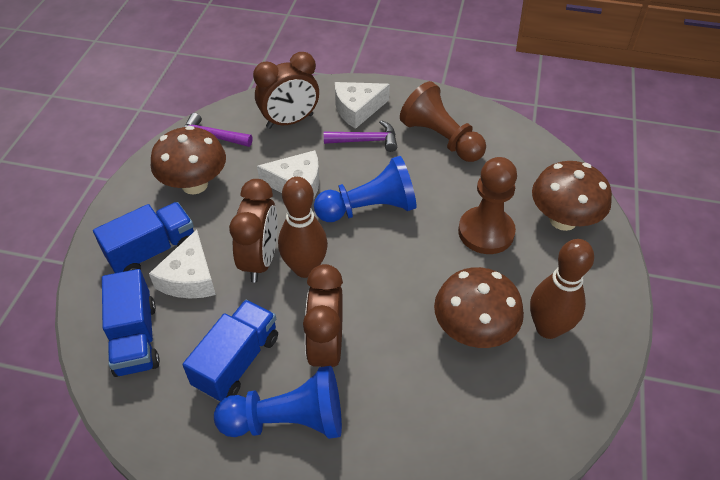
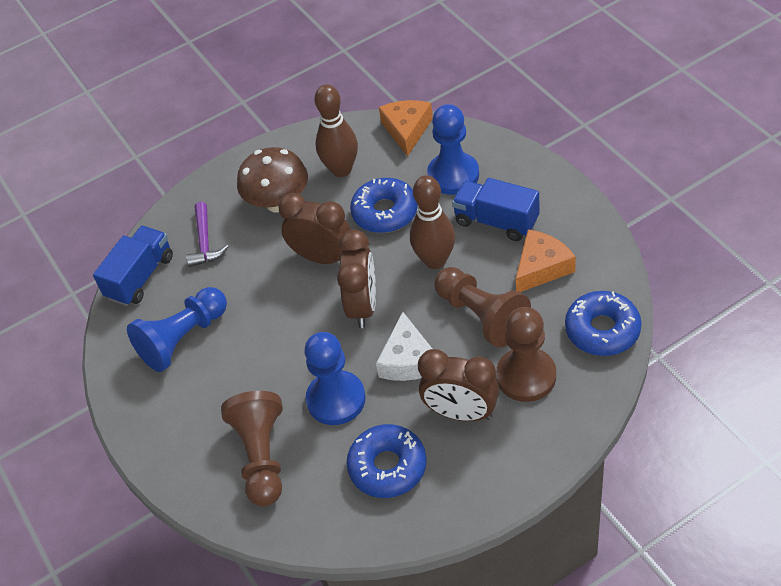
blue donut: 0 -> 3
blue pawn: 2 -> 3
blue truck: 3 -> 2
brown mushroom: 3 -> 1
brown pawn: 2 -> 3
orange cheese: 0 -> 2
purple hammer: 2 -> 1
white cheese: 3 -> 1

